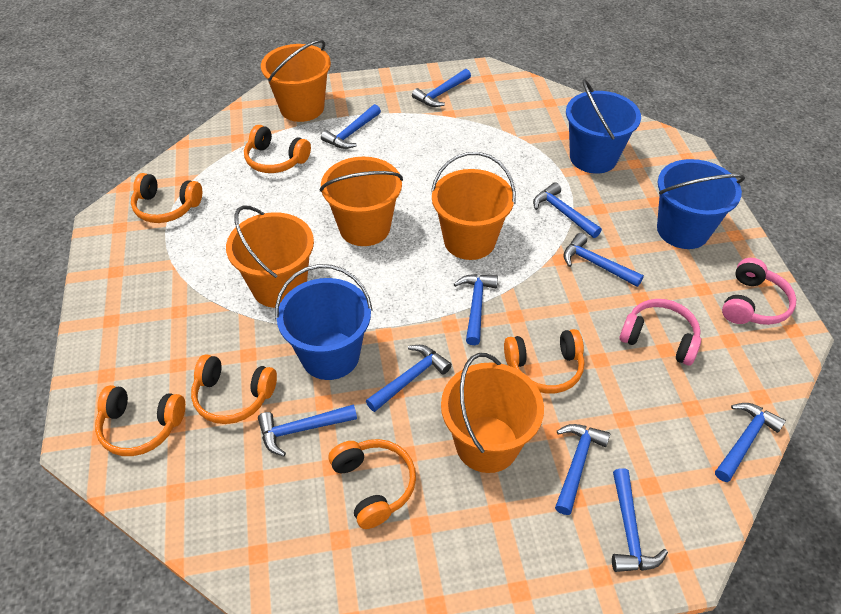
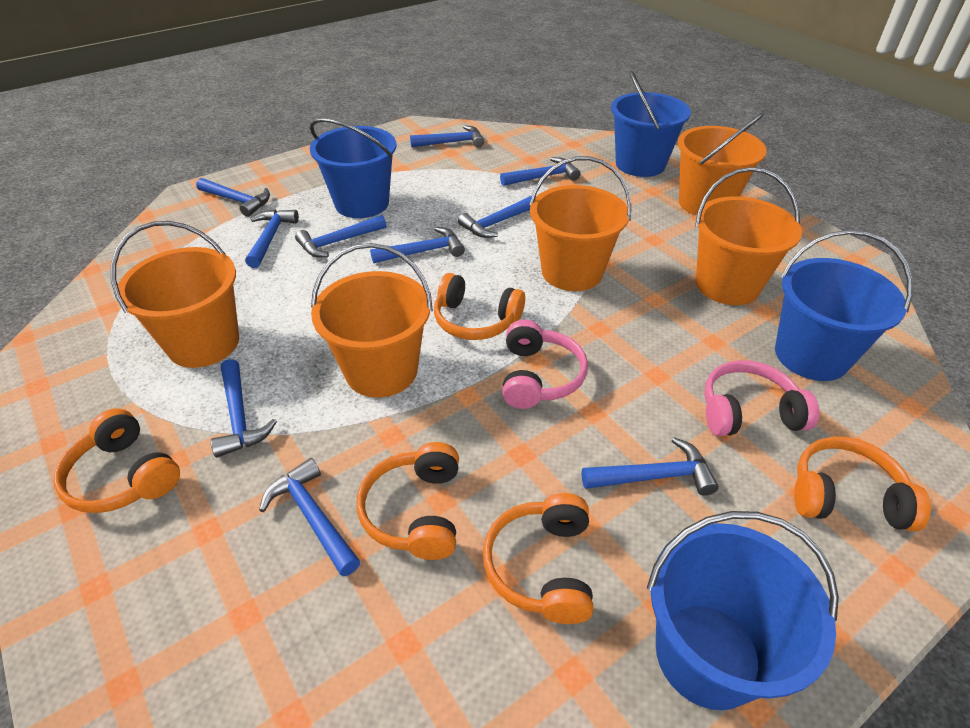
blue bucket: 3 -> 4
orange headphones: 6 -> 5

